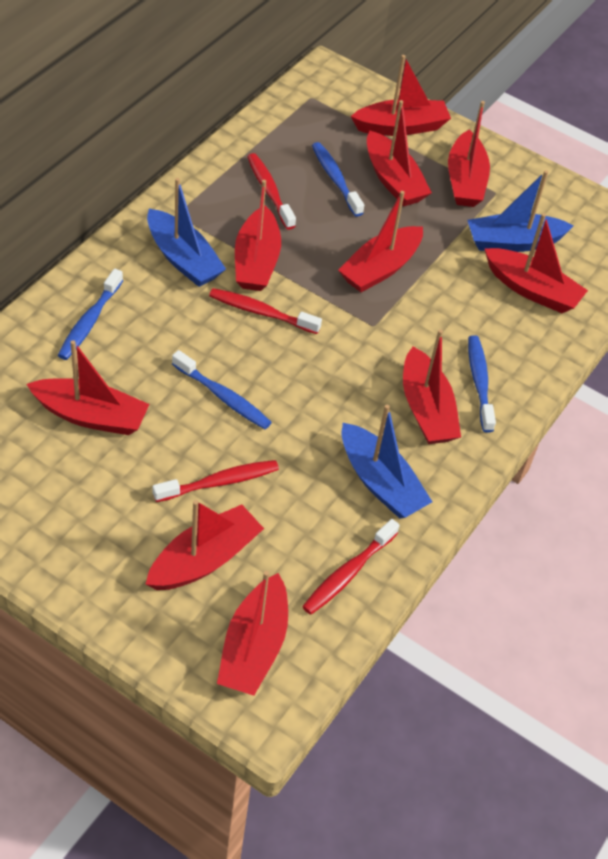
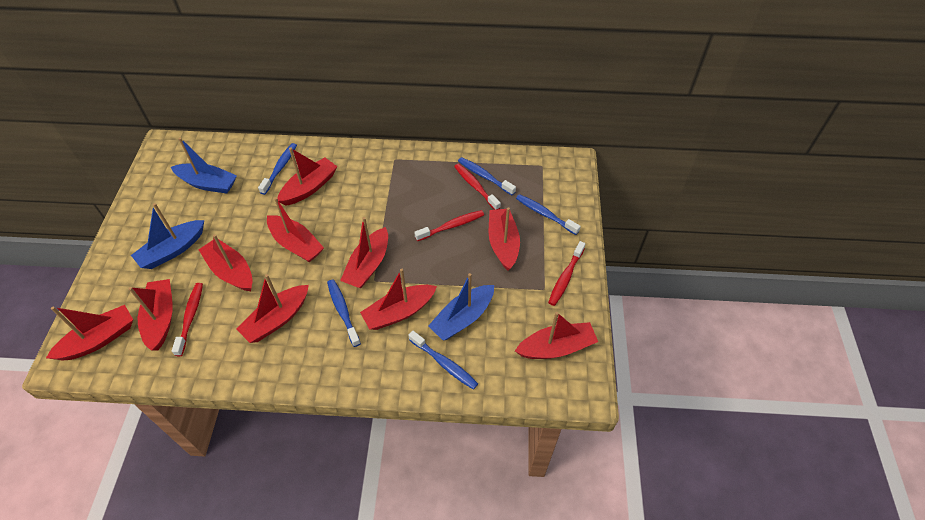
blue toothbrush: 4 -> 5

